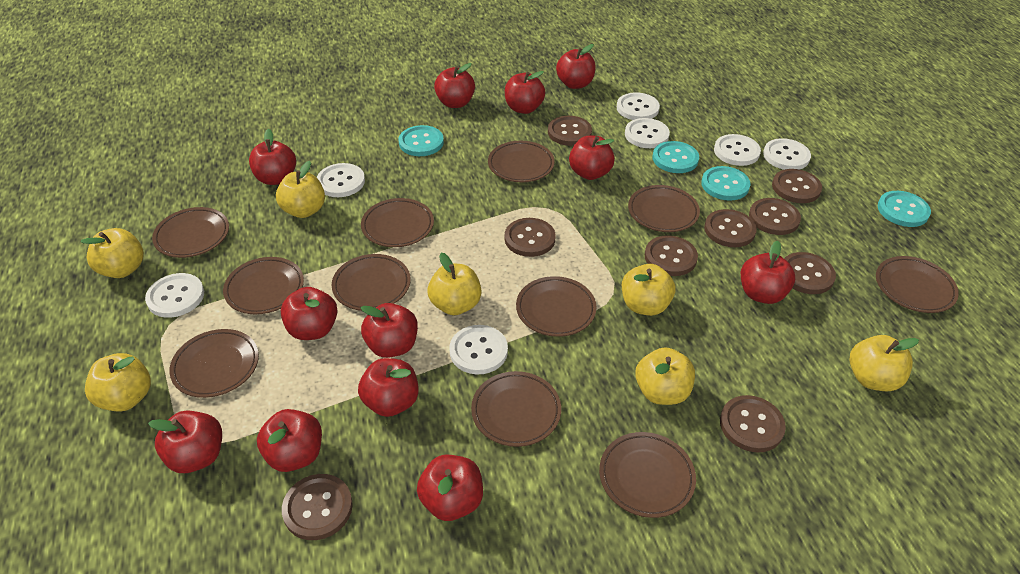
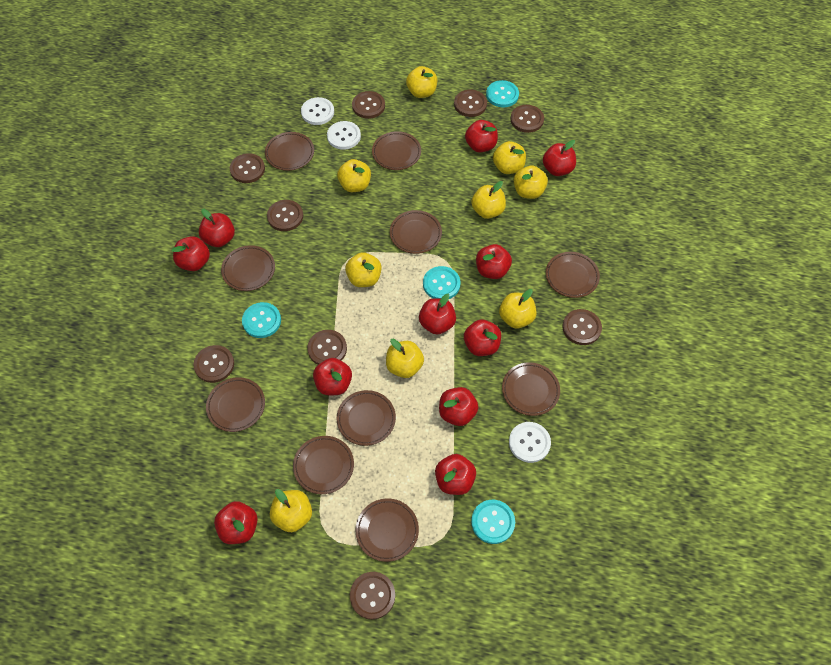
brown plate: 11 -> 10
red apple: 12 -> 11
white button: 7 -> 3
yellow apple: 7 -> 9

